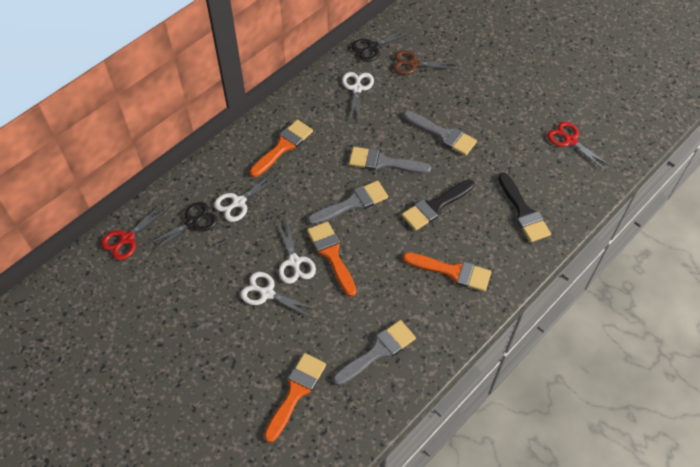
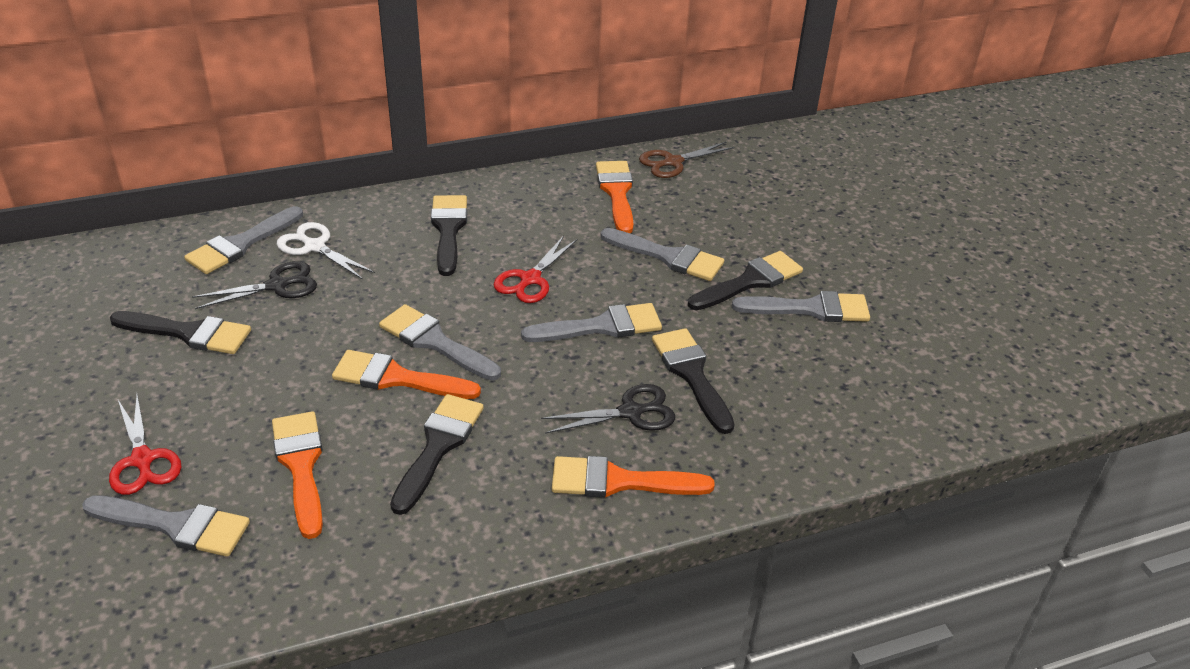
black brush: 2 -> 5
grey brush: 4 -> 6
white scissors: 4 -> 1

